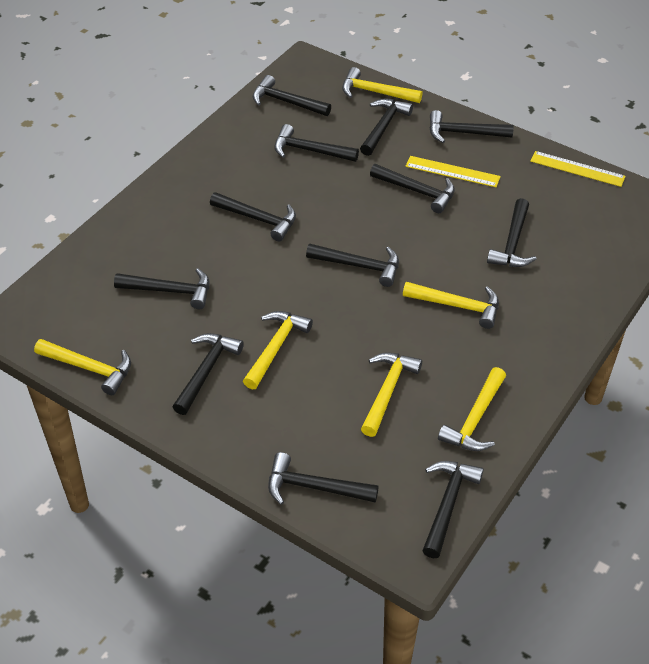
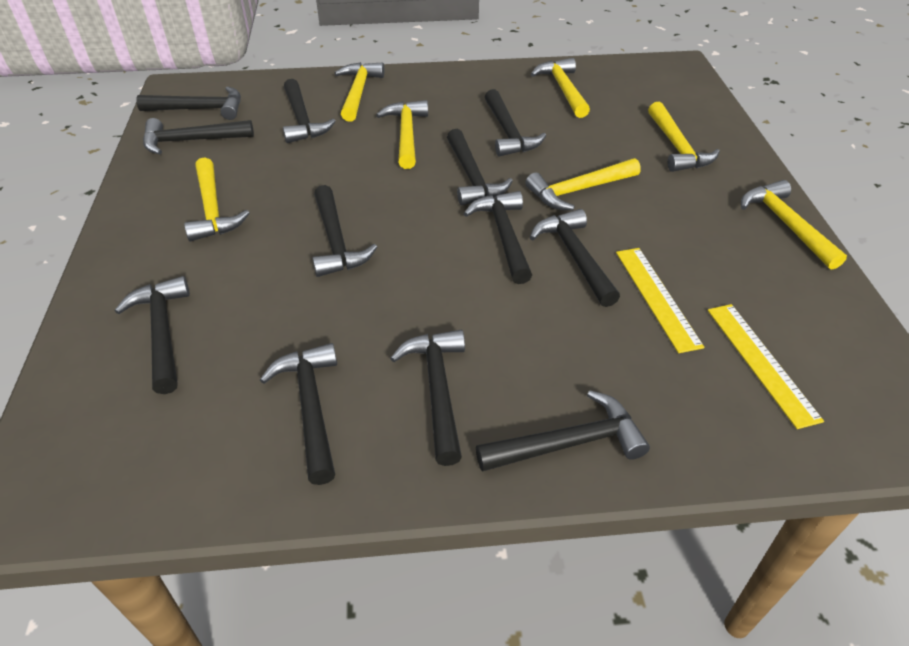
yellow hammer: 6 -> 7

